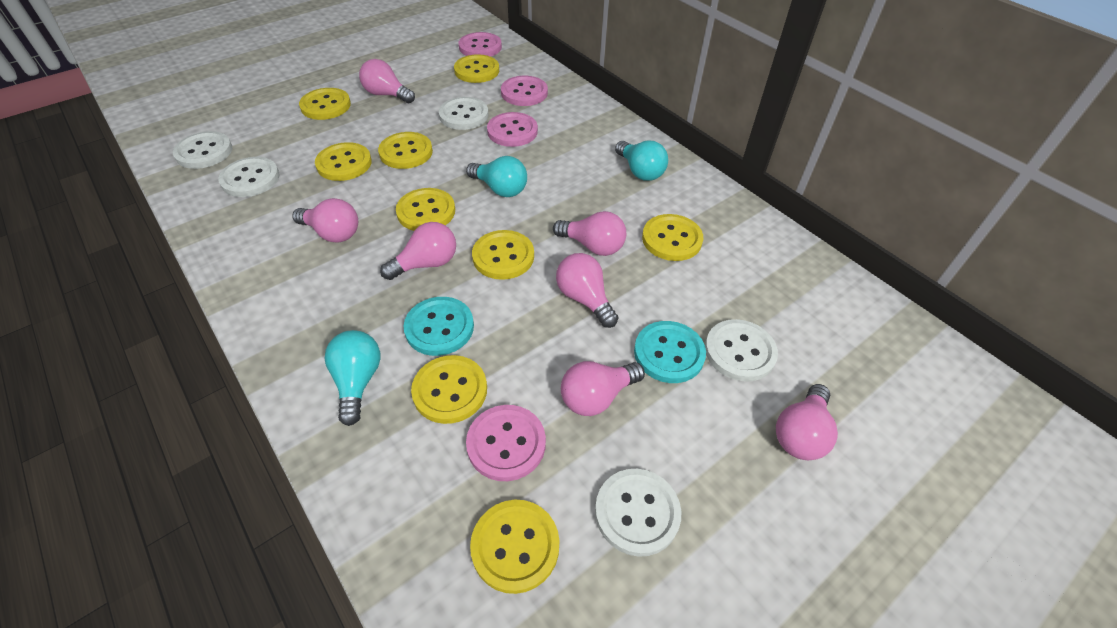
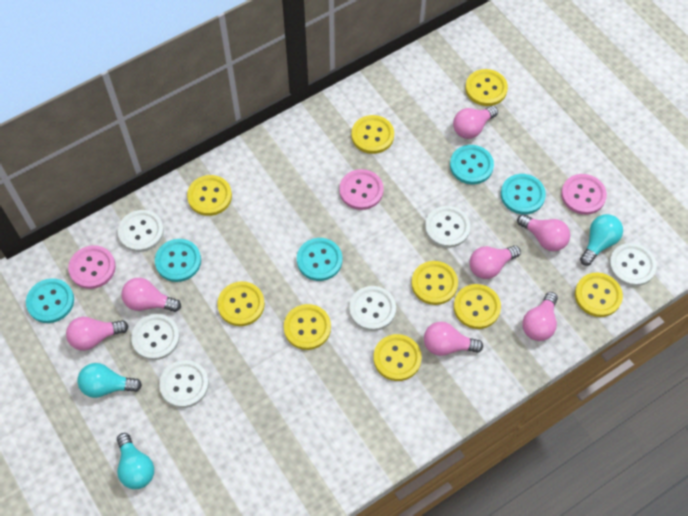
pink button: 4 -> 3
turquoise button: 2 -> 5
white button: 5 -> 6

